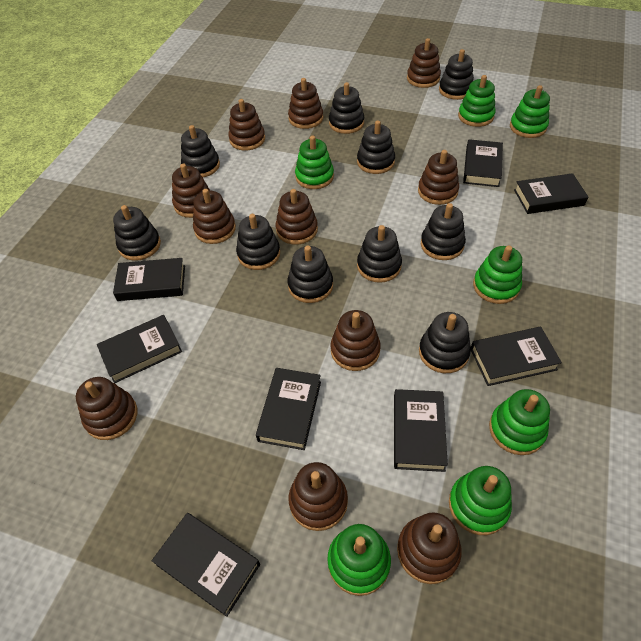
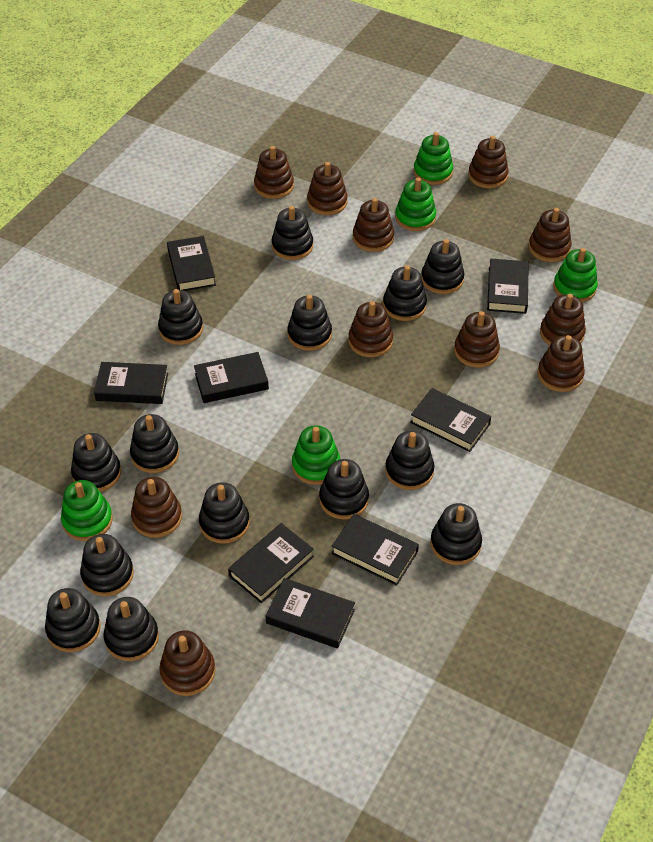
black stacking toy: 10 -> 14
green stacking toy: 7 -> 5

